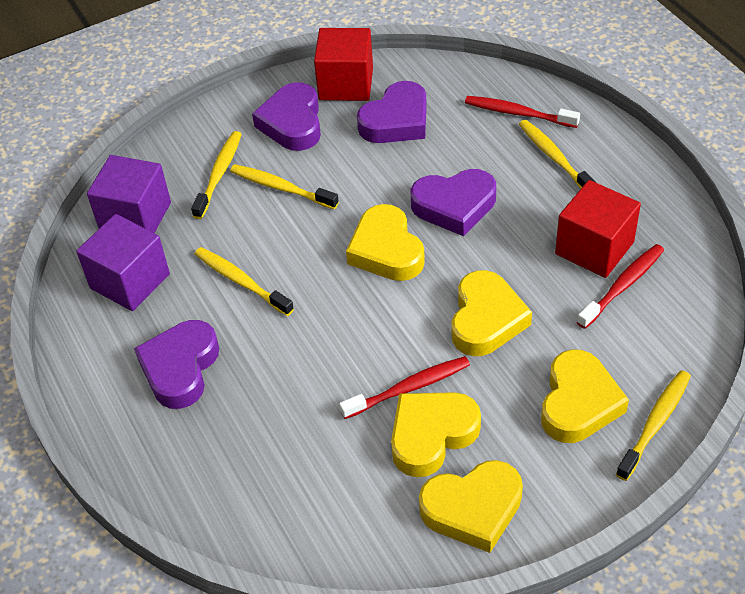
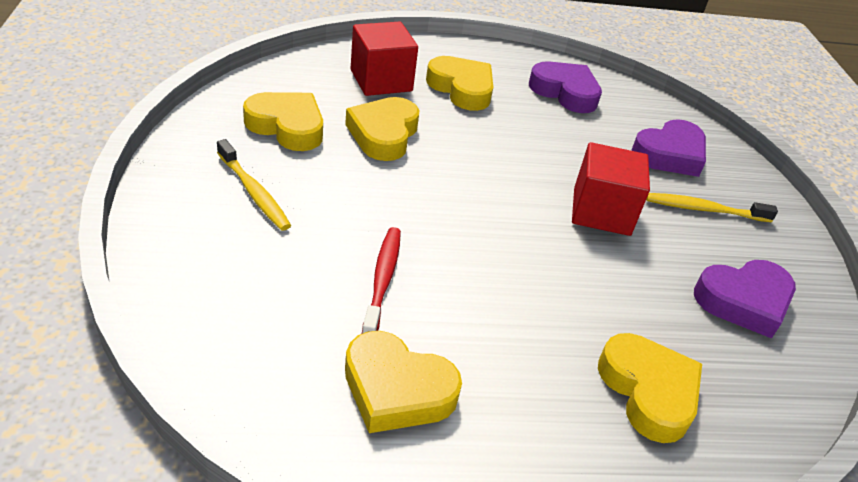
purple cube: 2 -> 0
purple heart: 4 -> 3
red toothbrush: 3 -> 1
yellow toothbrush: 5 -> 2

